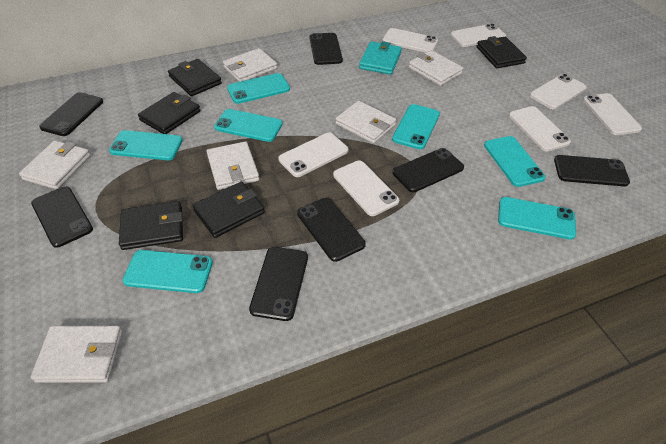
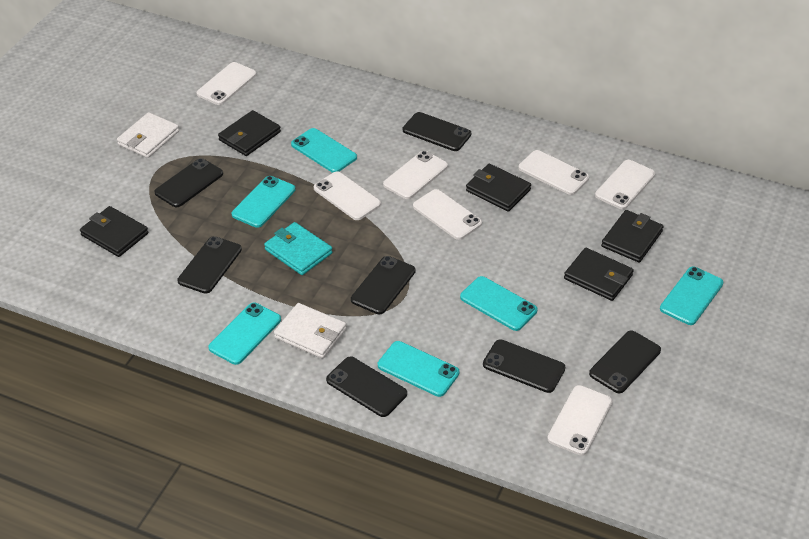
turquoise phone: 7 -> 6
white wallet: 6 -> 2

